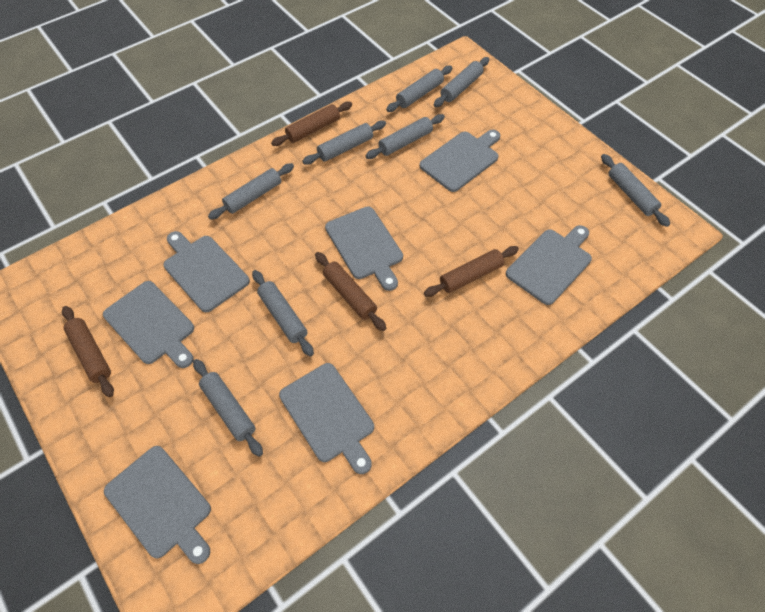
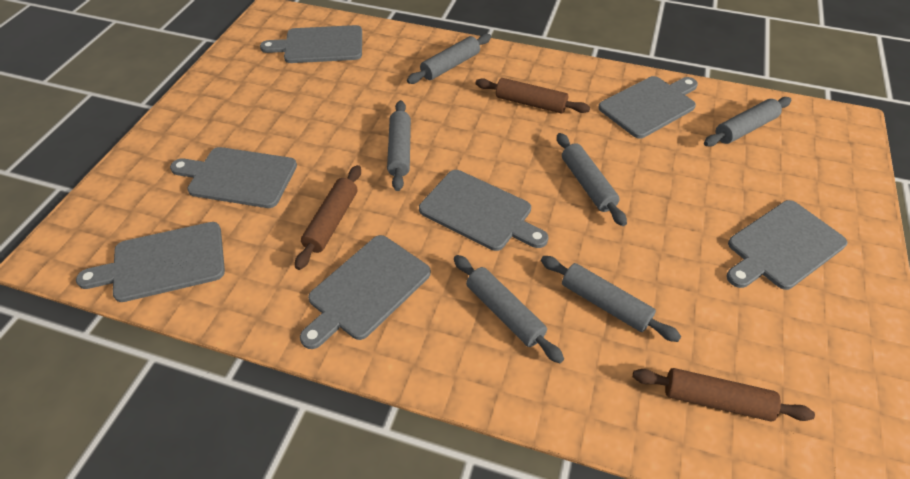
brown rolling pin: 4 -> 3
grey rolling pin: 8 -> 6

